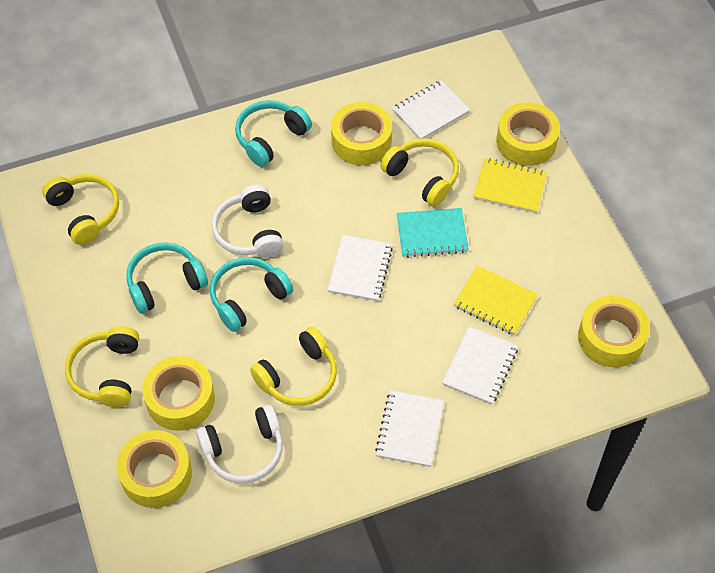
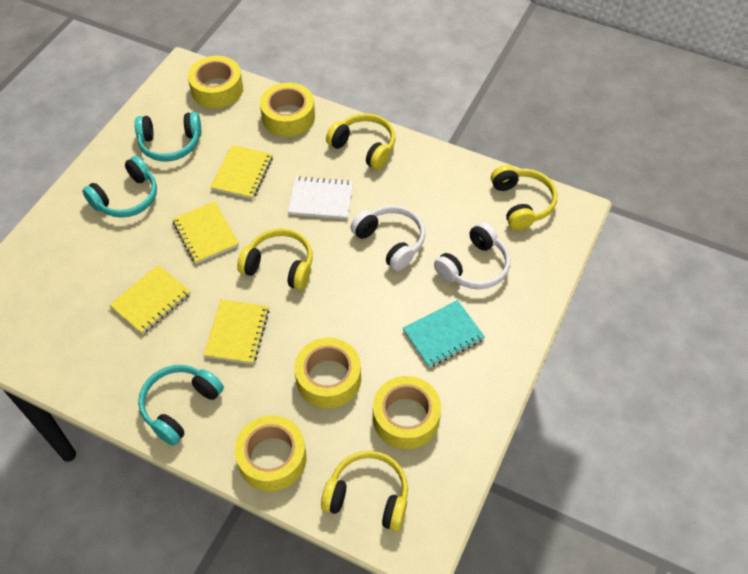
white notebook: 4 -> 1
yellow notebook: 2 -> 4

